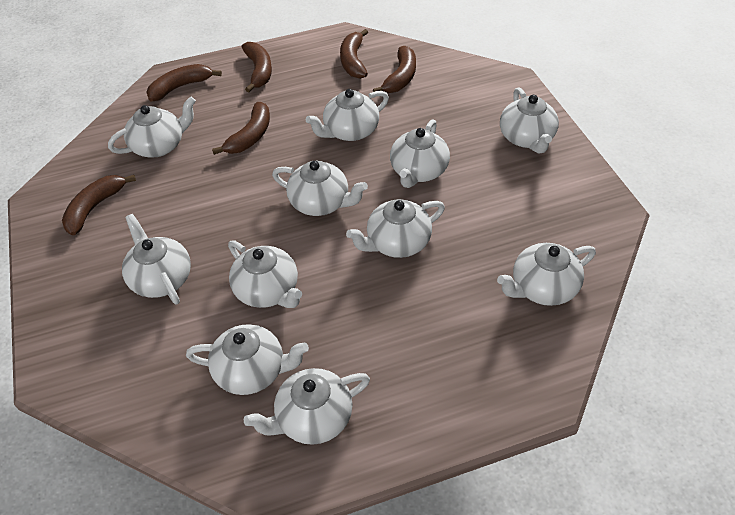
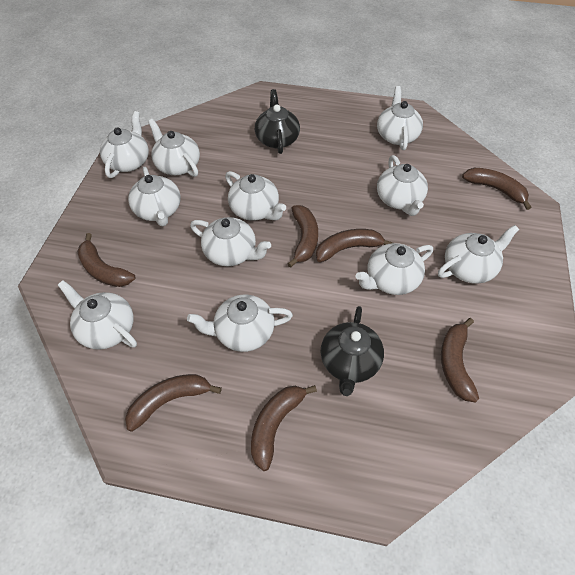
black teapot: 0 -> 2
brown banana: 6 -> 7

